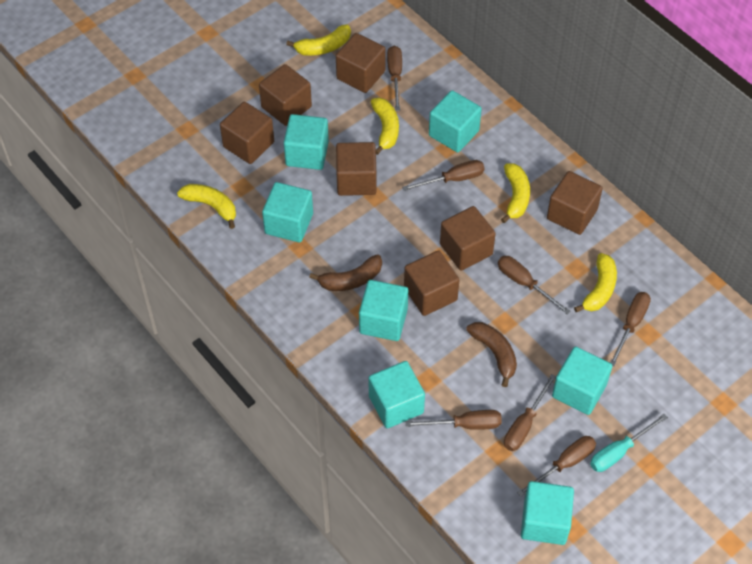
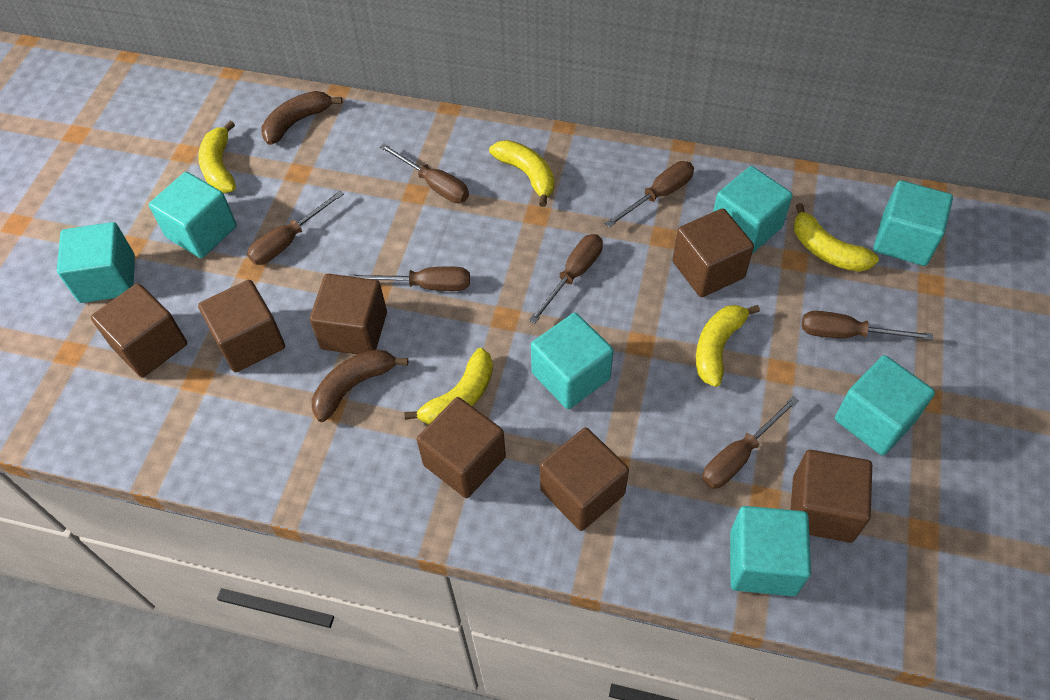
turquoise screwdriver: 1 -> 0

